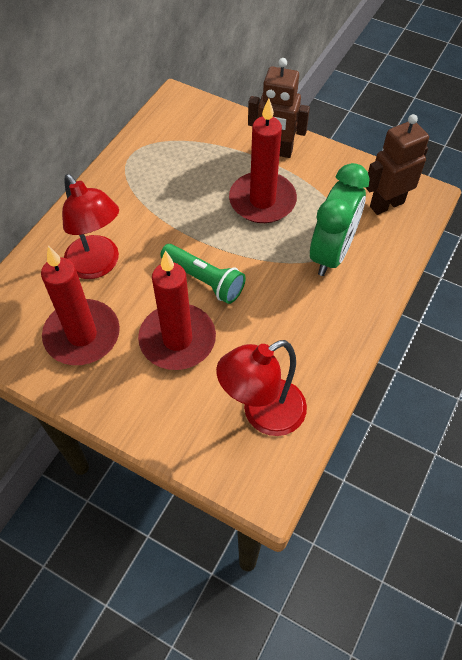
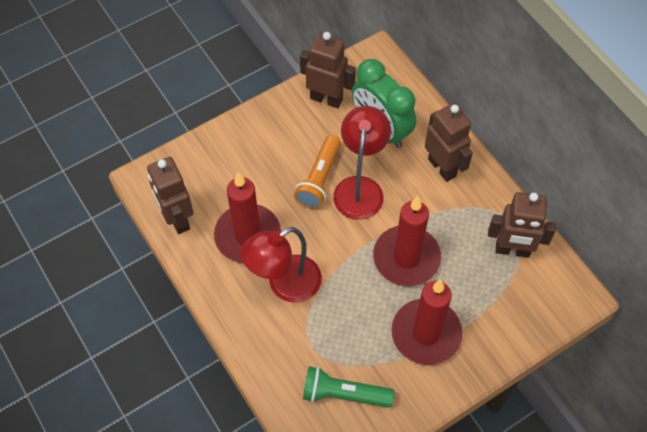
brown robot: 2 -> 4
orange flashlight: 0 -> 1

